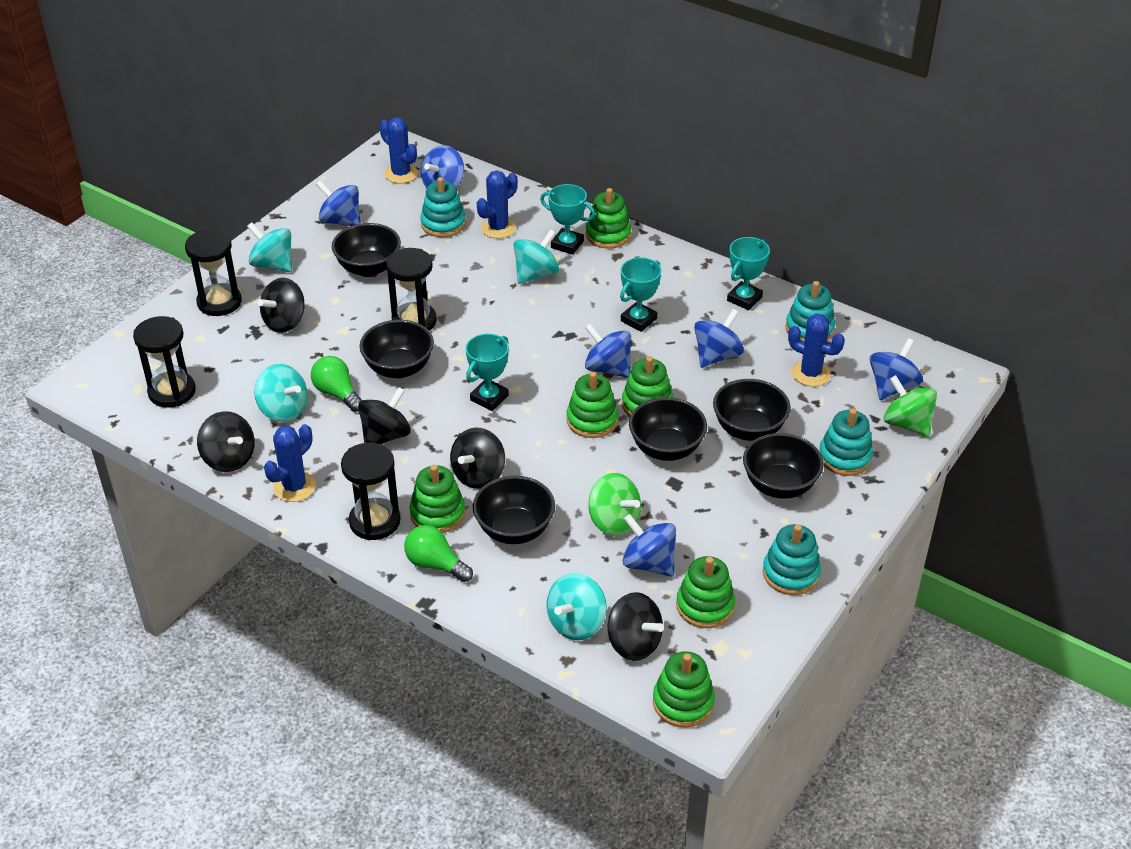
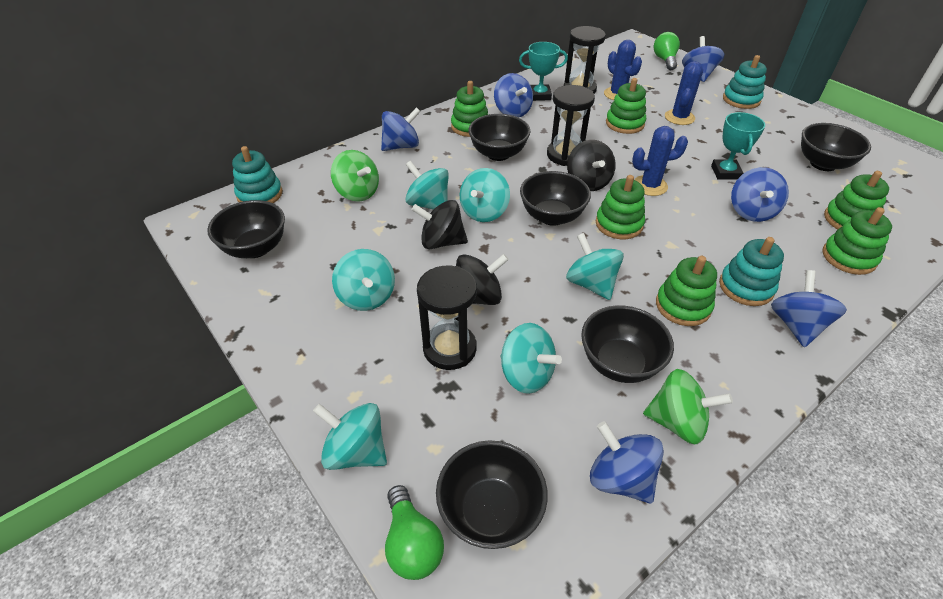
black hourglass: 4 -> 3
black spinning top: 5 -> 3
blue cactus: 4 -> 3
turquoise spinning top: 4 -> 6
turquoise stacking toy: 4 -> 3
turquoise trophy: 4 -> 2

